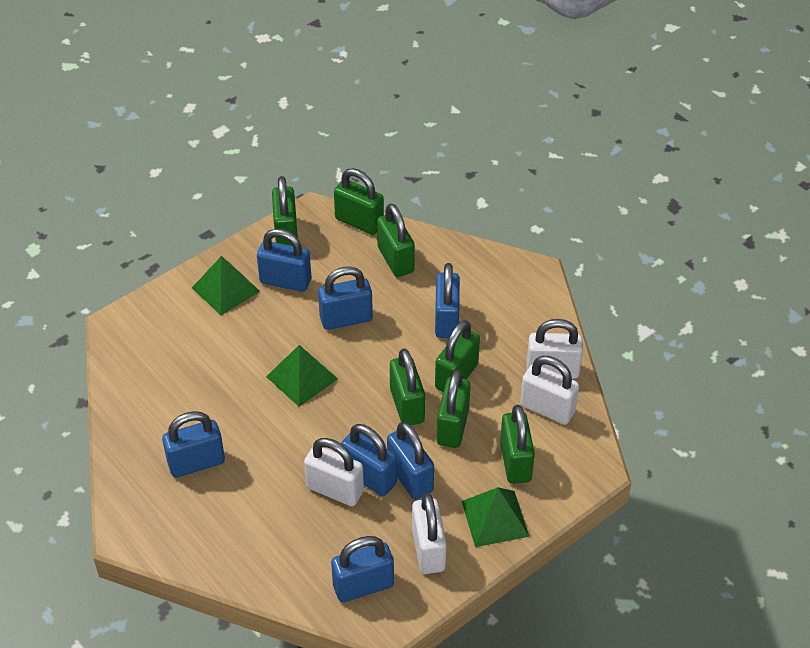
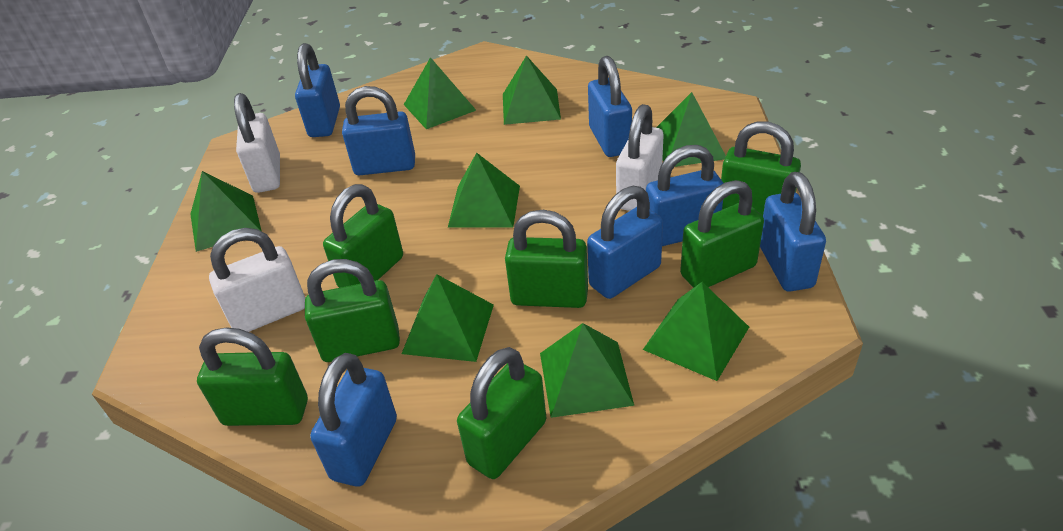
green pyramid: 3 -> 8
white padlock: 4 -> 3

